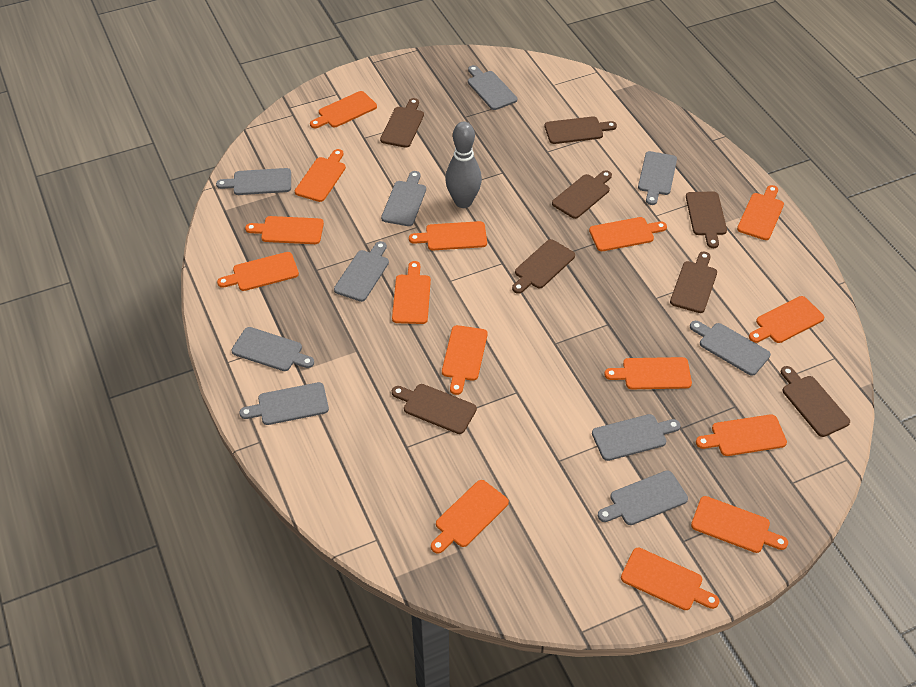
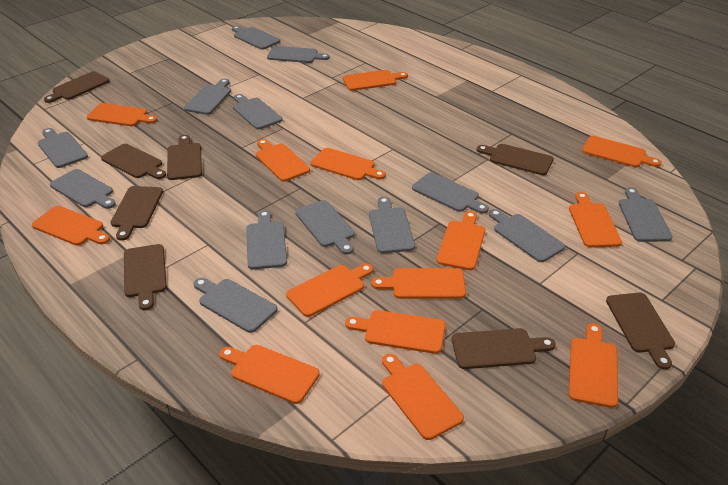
grey bowling pin: 1 -> 0
grey cutting board: 10 -> 13
orange cutting board: 15 -> 14

